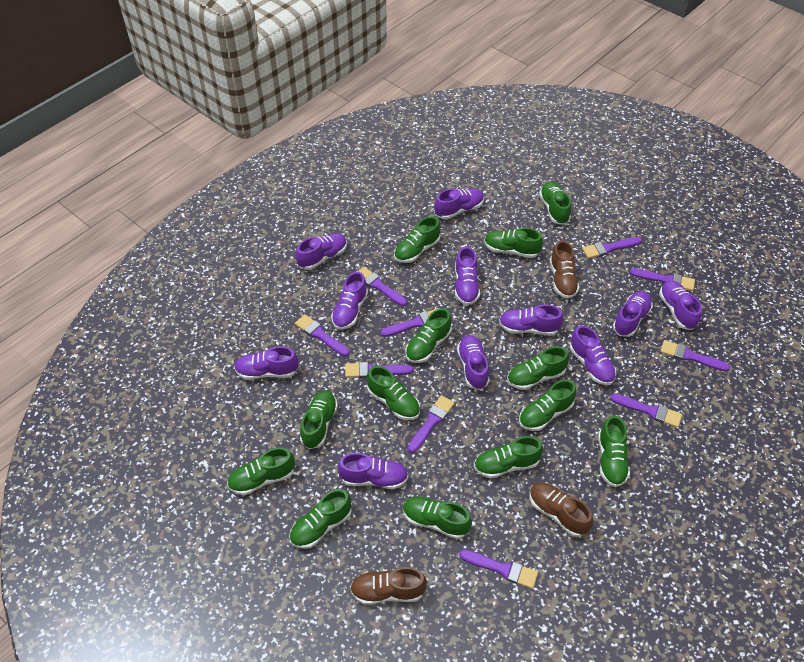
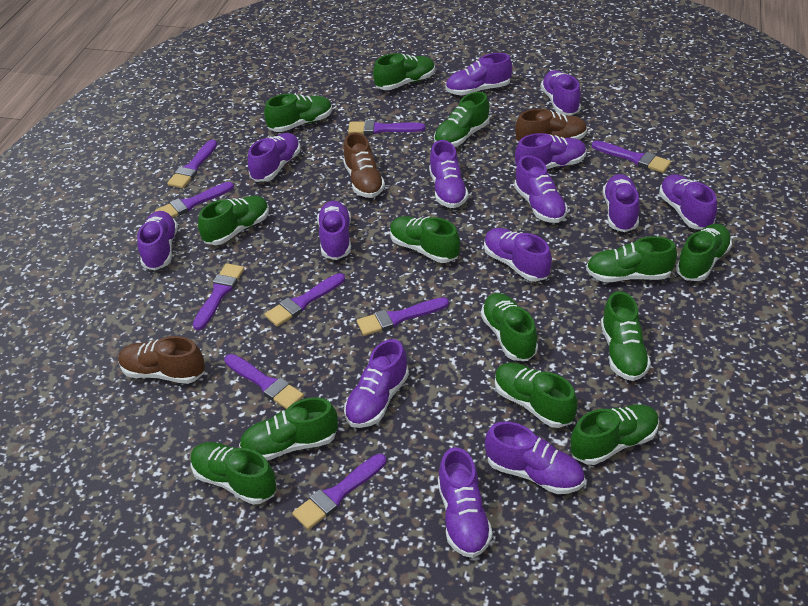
purple brush: 10 -> 9
purple shoe: 11 -> 14

